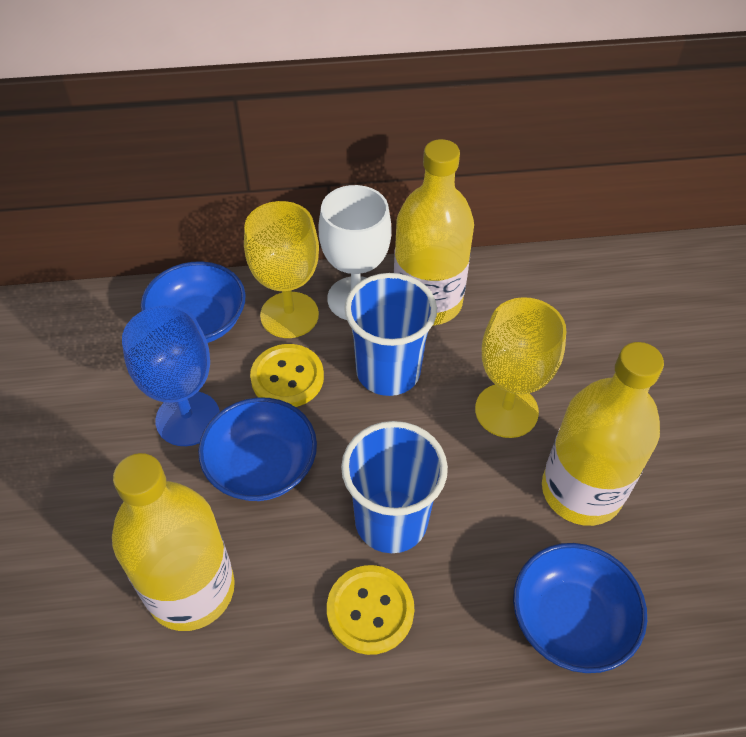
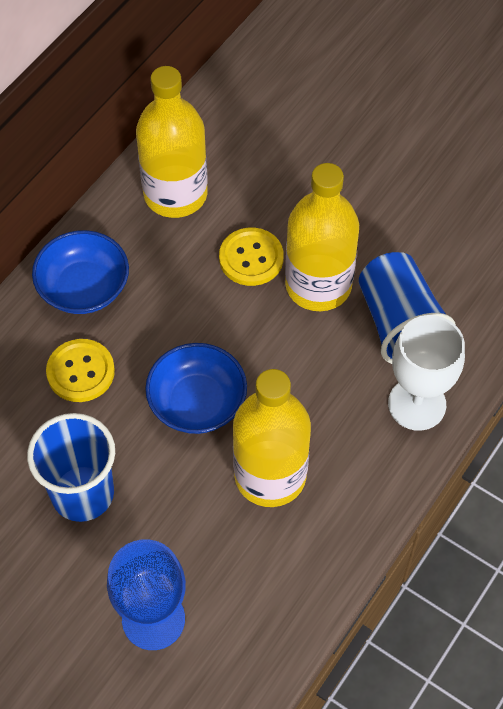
blue bowl: 3 -> 2
yellow goblet: 2 -> 0

